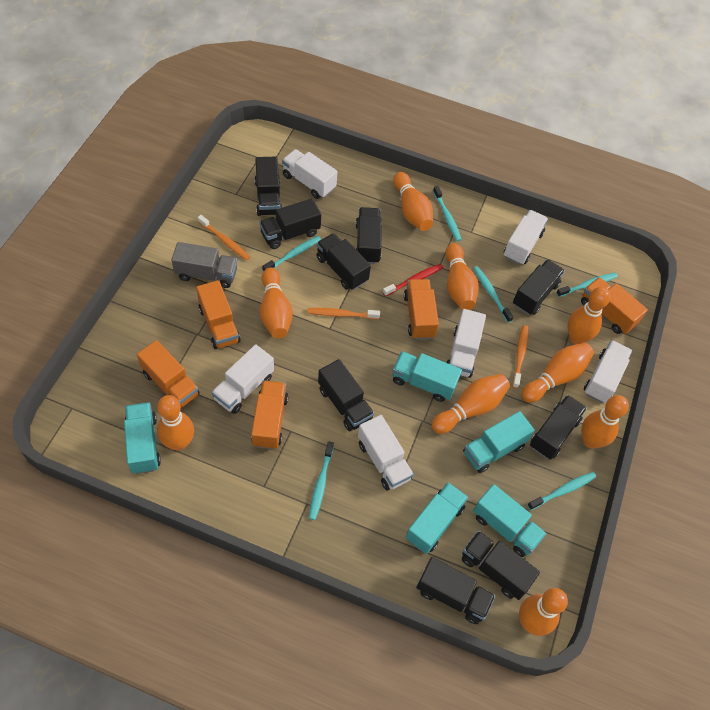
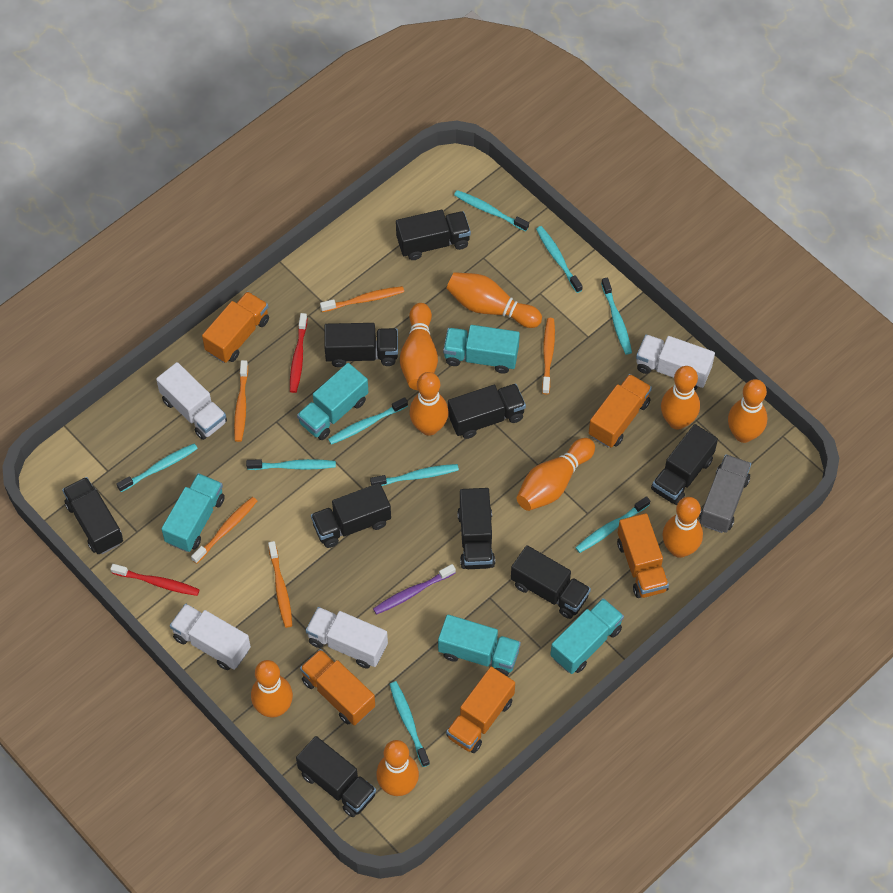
orange toothbrush: 3 -> 5
purple toothbrush: 0 -> 1
red toothbrush: 1 -> 2
turquoise toothbrush: 6 -> 9
white truck: 6 -> 4

